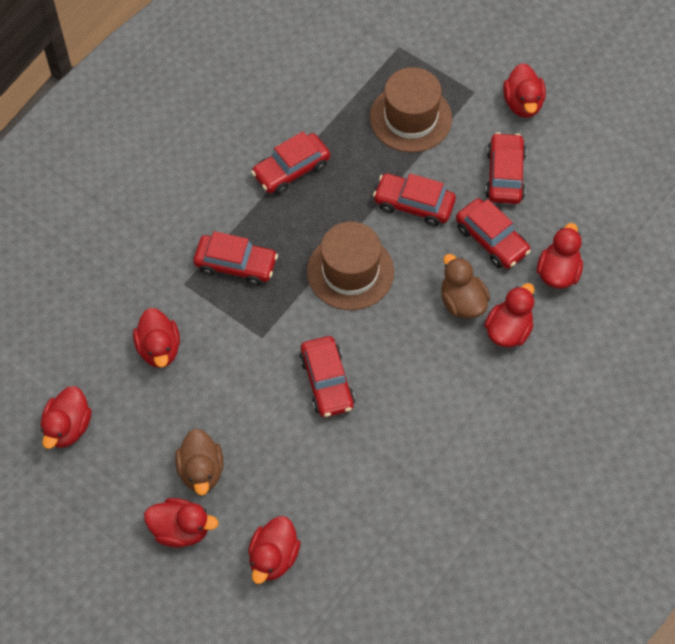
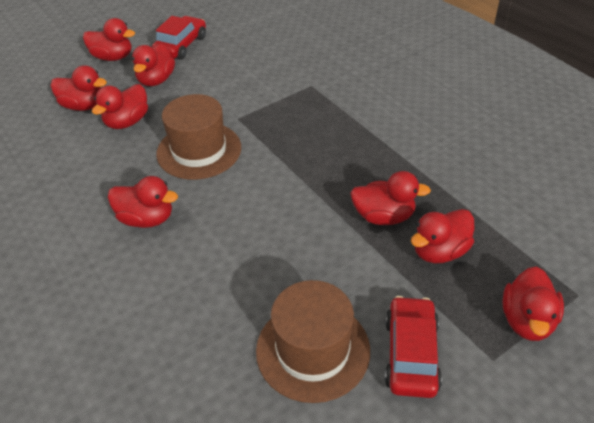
brown duck: 2 -> 0
red car: 6 -> 2
red duck: 7 -> 8

